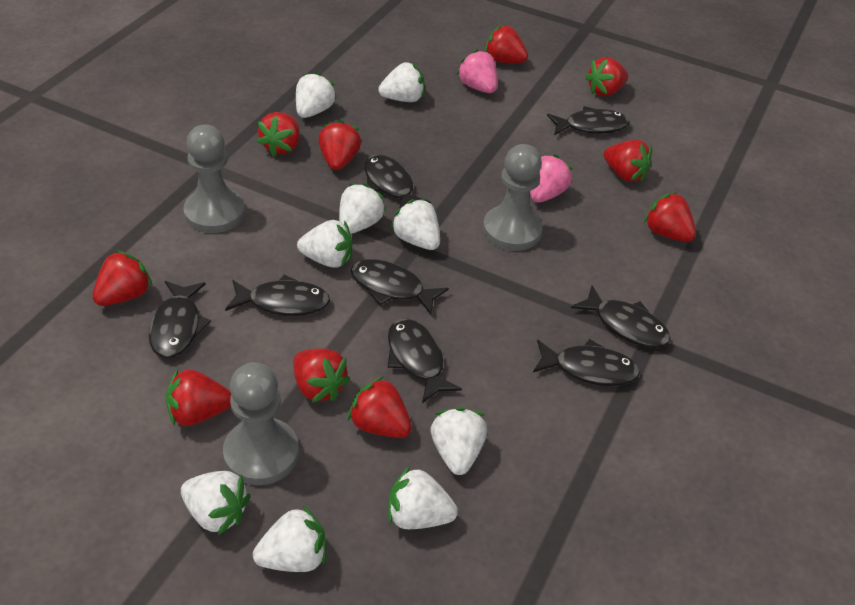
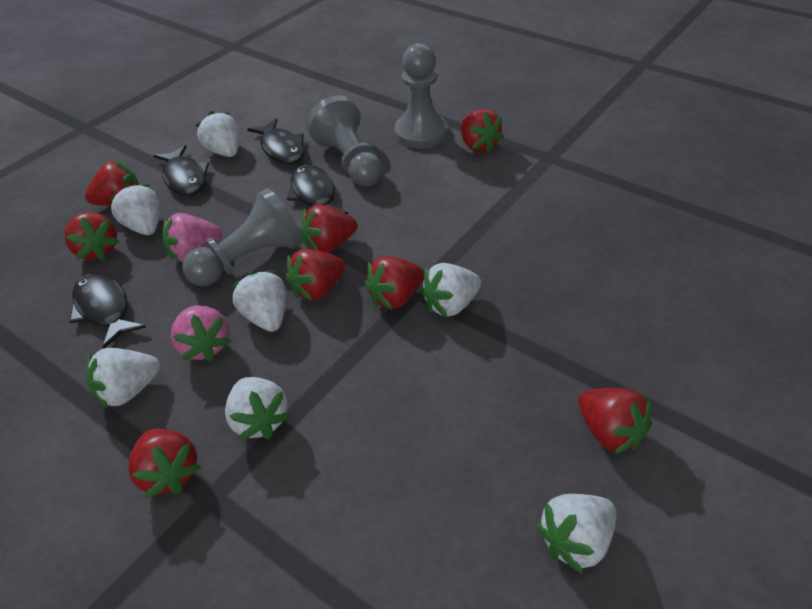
black fish: 8 -> 4
red strawberry: 10 -> 8
white strawberry: 9 -> 7

